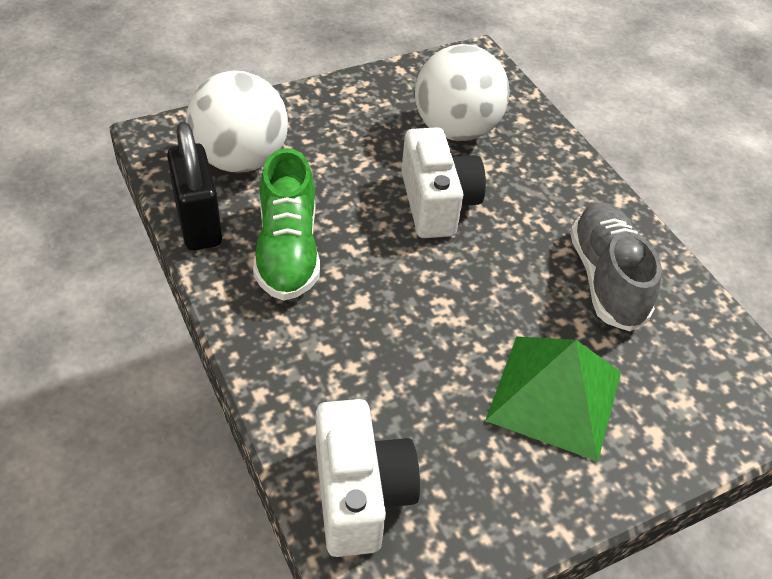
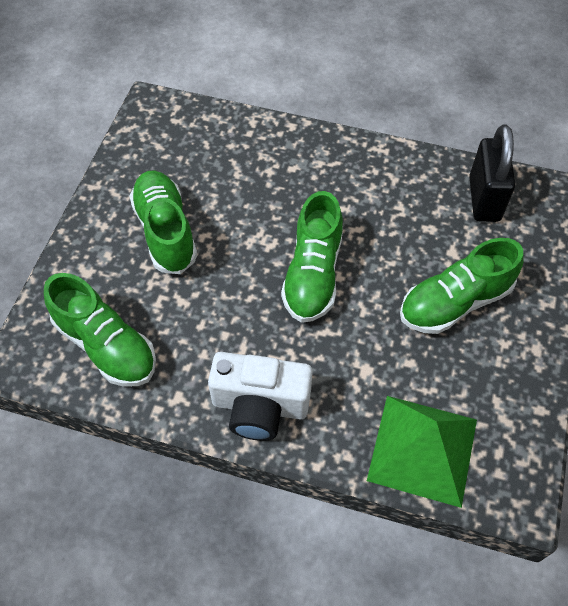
green shoe: 1 -> 4
grey shoe: 1 -> 0
white ball: 2 -> 0
white camera: 2 -> 1

